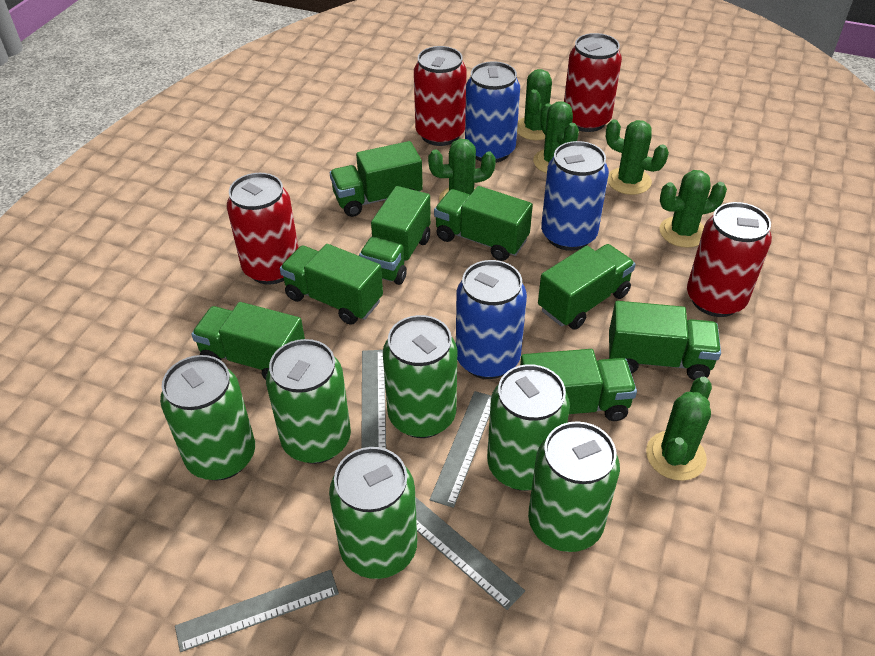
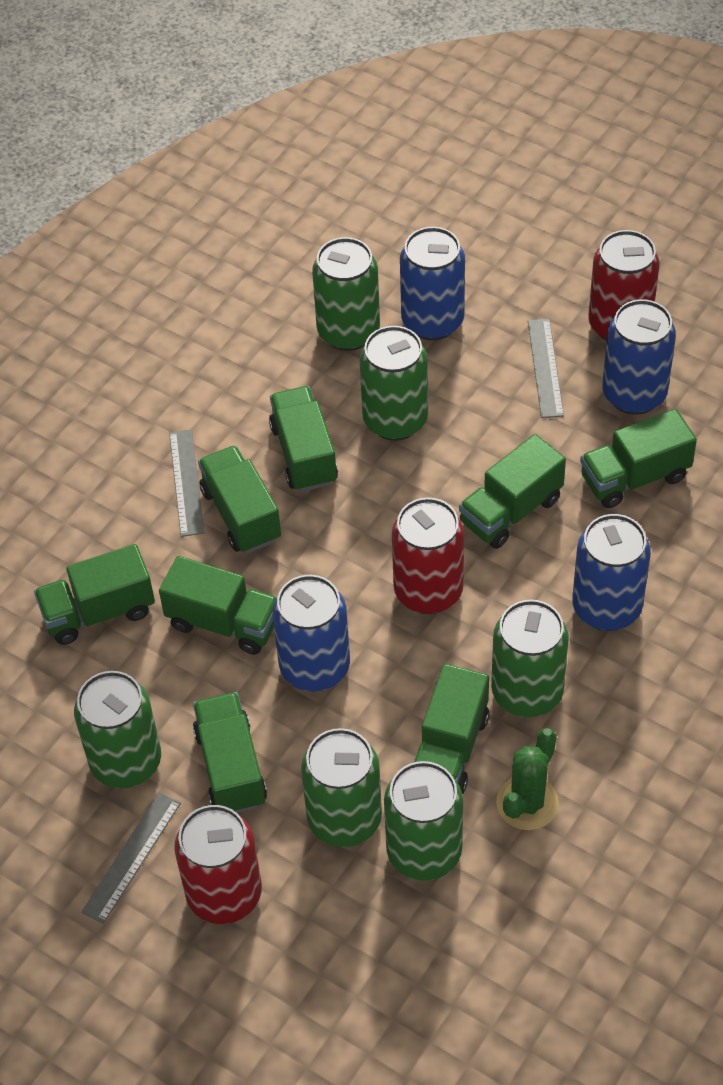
blue can: 3 -> 4
green cactus: 6 -> 1
grey ruler: 4 -> 3
red can: 4 -> 3

